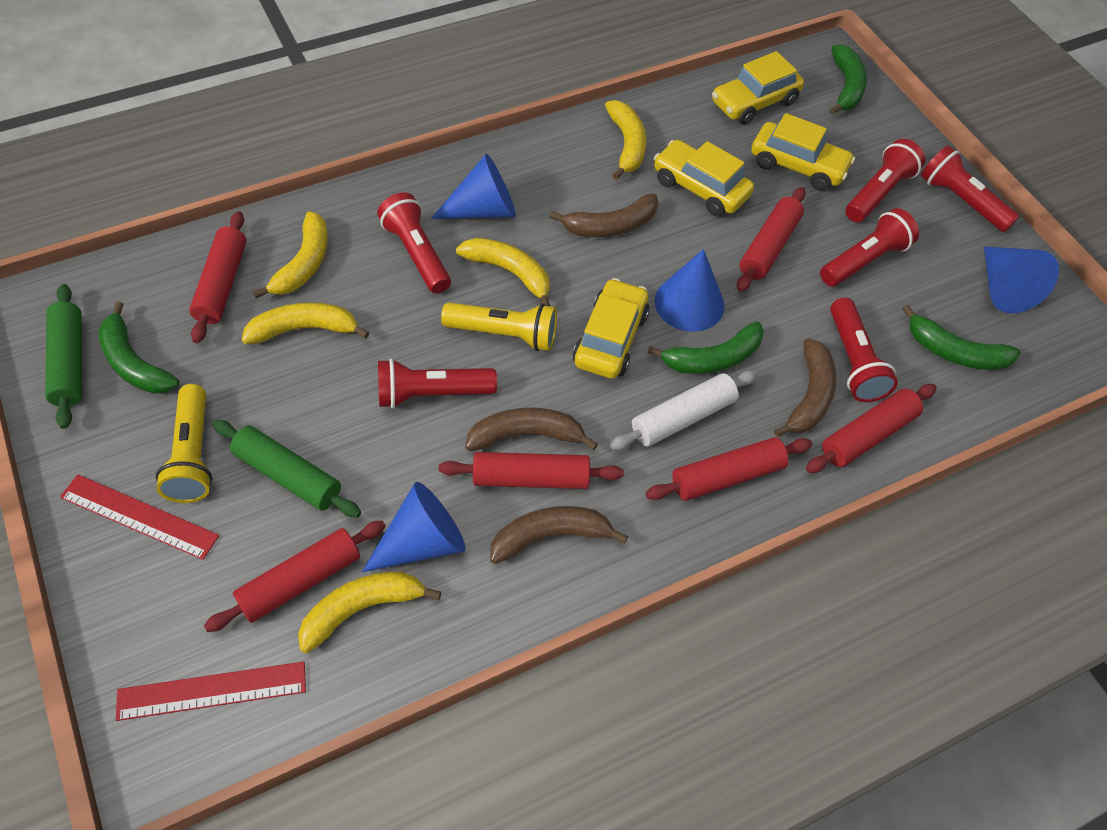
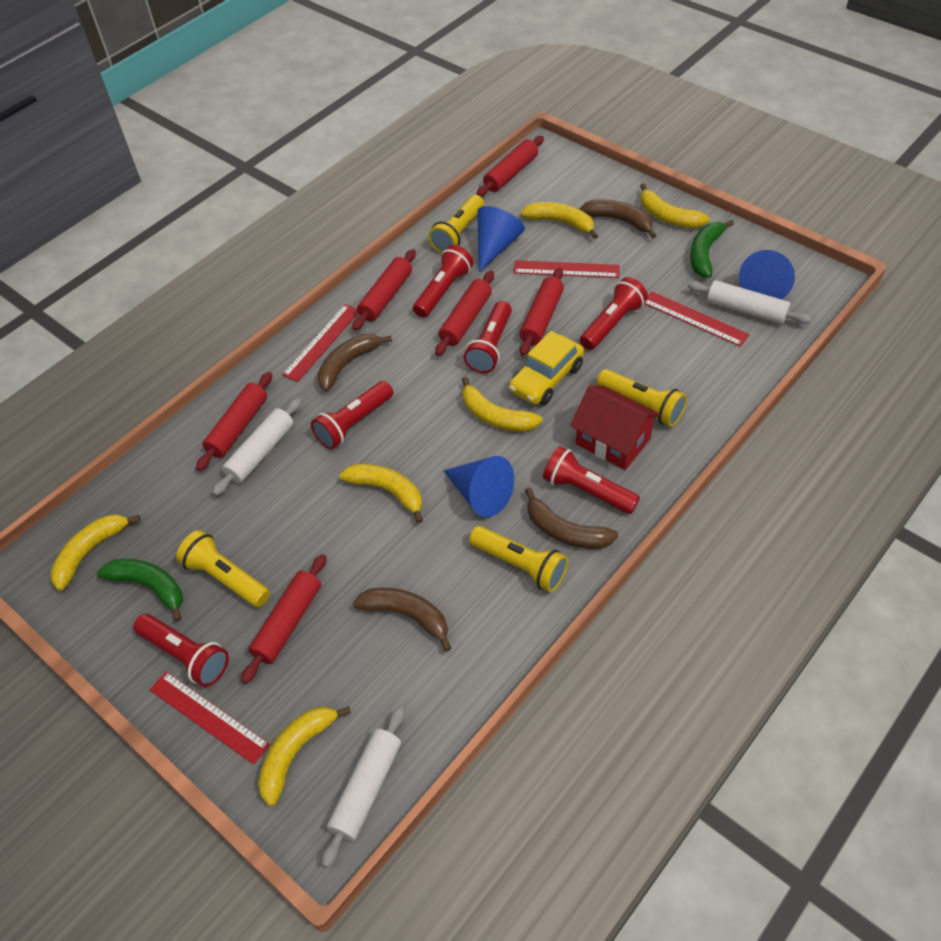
blue cone: 4 -> 3
green banana: 4 -> 2
green rolling pin: 2 -> 0
red house: 0 -> 1
red ruler: 2 -> 4
white rolling pin: 1 -> 3
yellow banana: 5 -> 6
yellow car: 4 -> 1
yellow flashlight: 2 -> 4

